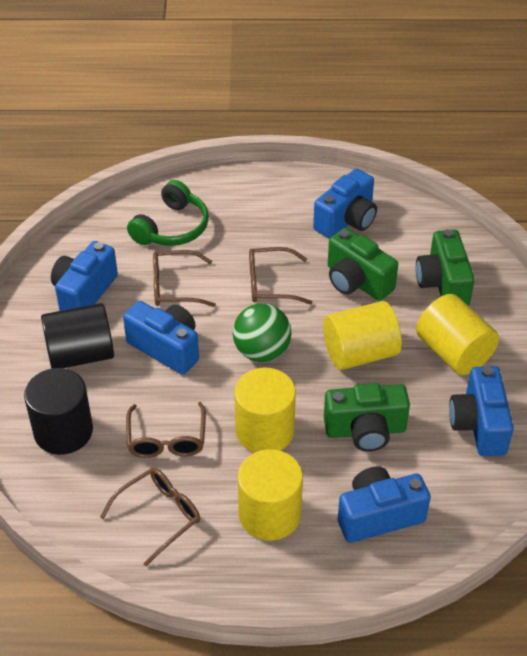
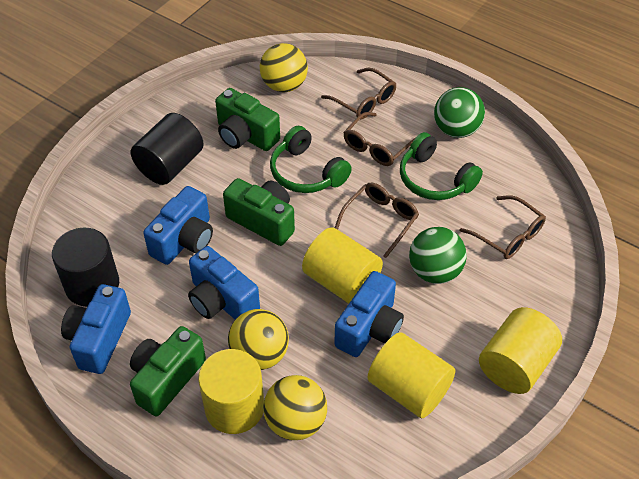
blue camera: 5 -> 4
green ball: 1 -> 2
green headphones: 1 -> 2
yellow ball: 0 -> 3

